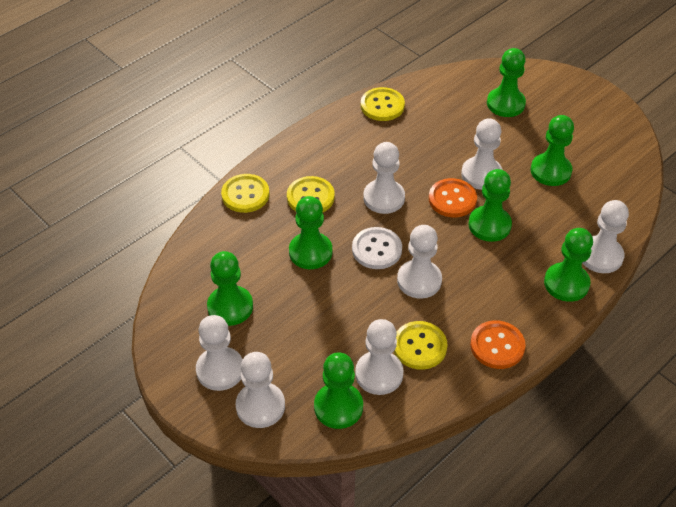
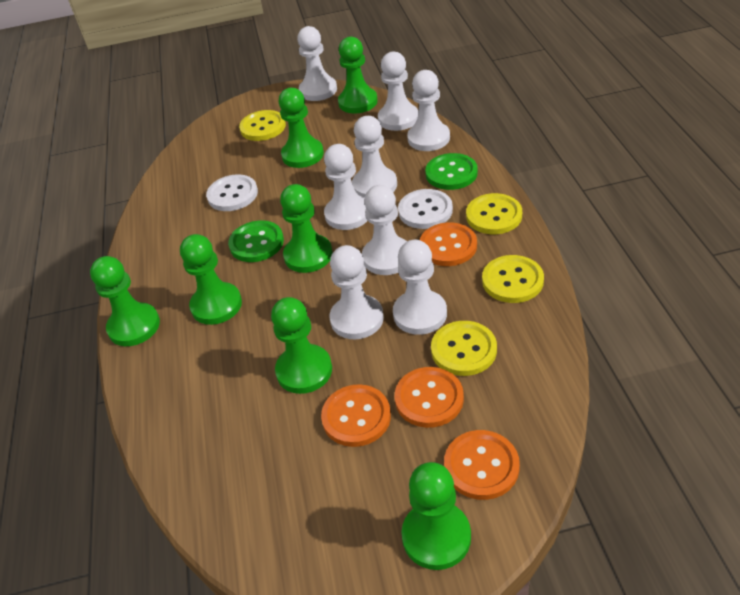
green button: 0 -> 2
orange button: 2 -> 4
white button: 1 -> 2
white pawn: 7 -> 8

